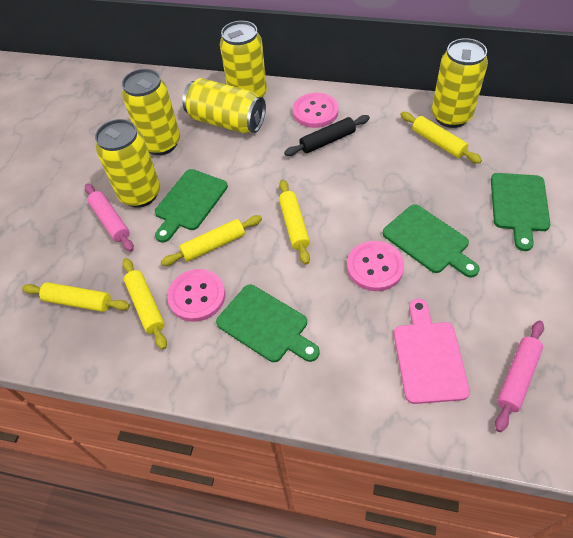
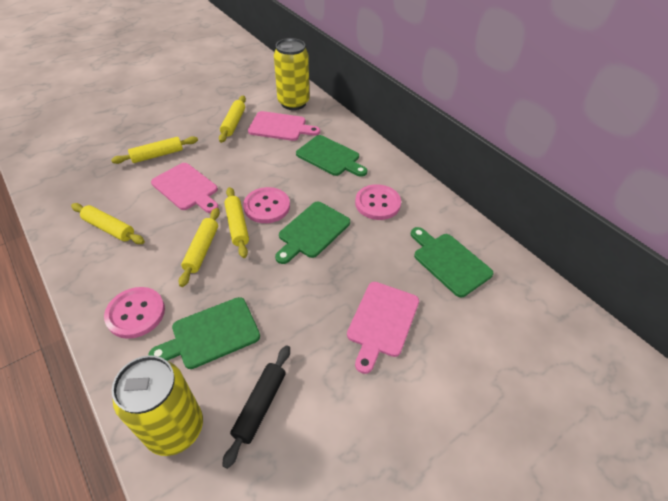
pink cutting board: 1 -> 3
pink rolling pin: 2 -> 0
yellow can: 5 -> 2

